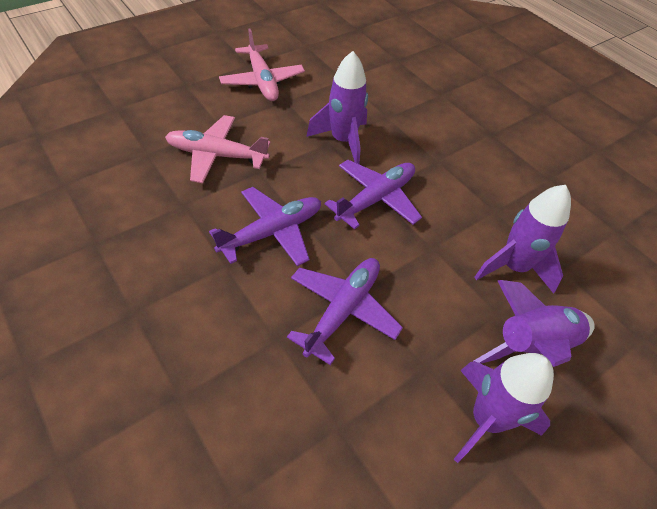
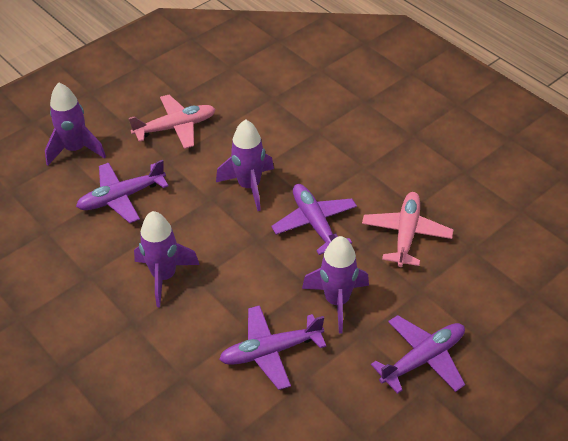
purple plane: 3 -> 4

